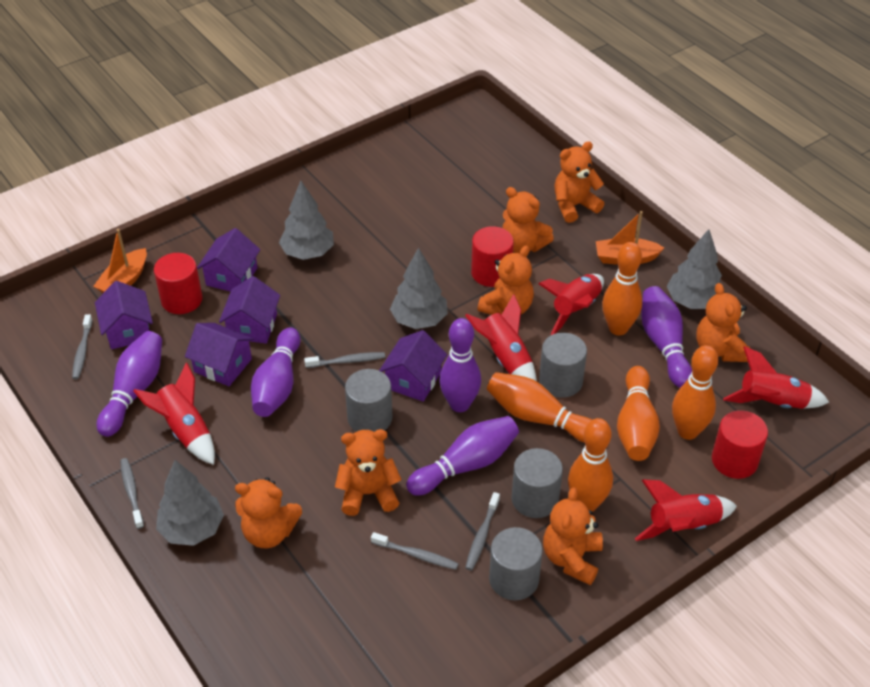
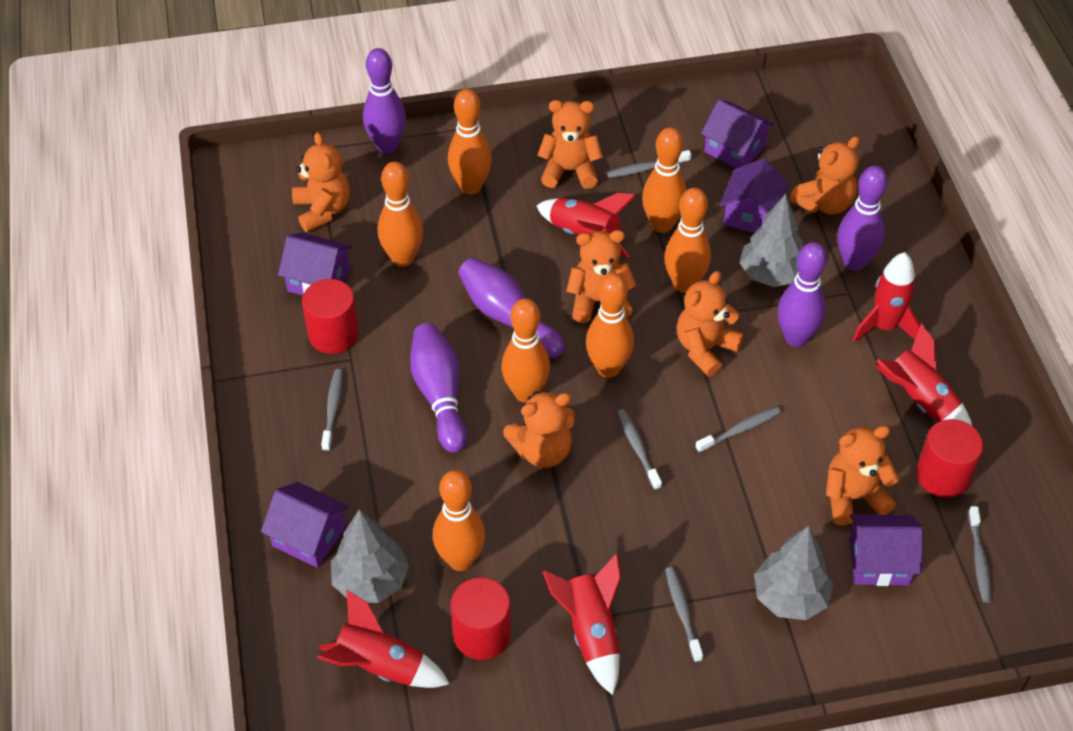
grey cylinder: 4 -> 0
grey toothbrush: 5 -> 6
grey tree: 4 -> 3
orange boat: 2 -> 0
orange bowling pin: 5 -> 7

